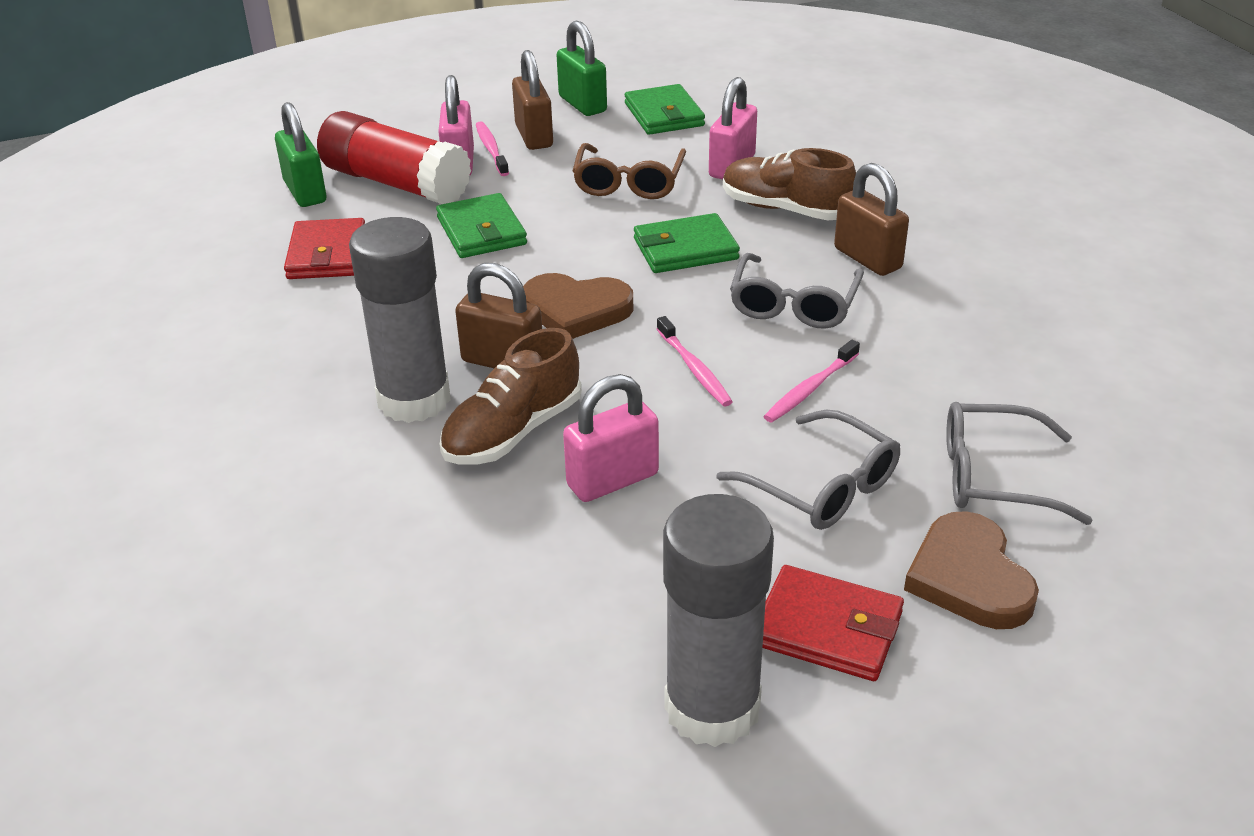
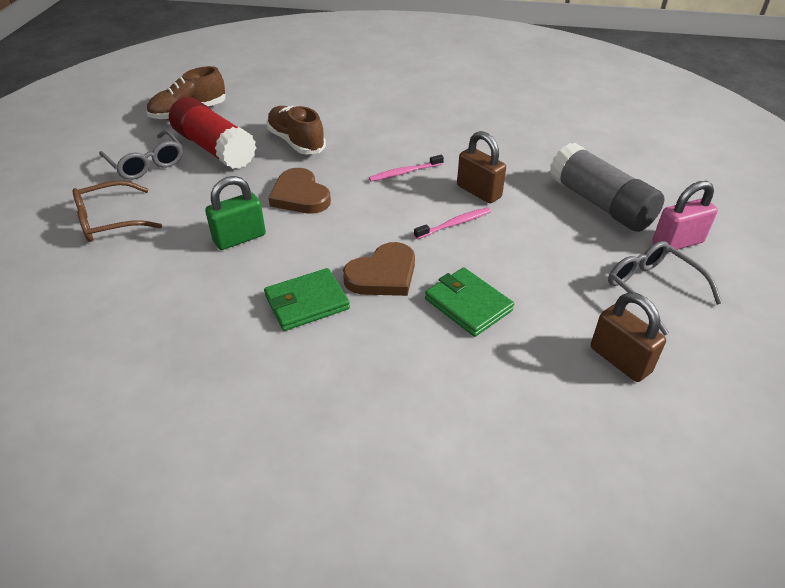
brown padlock: 3 -> 2
green padlock: 2 -> 1
green wallet: 3 -> 2
grey glasses: 3 -> 2
grey glue stick: 2 -> 1
pink padlock: 3 -> 1
pink toothbrush: 3 -> 2
red wallet: 2 -> 0

